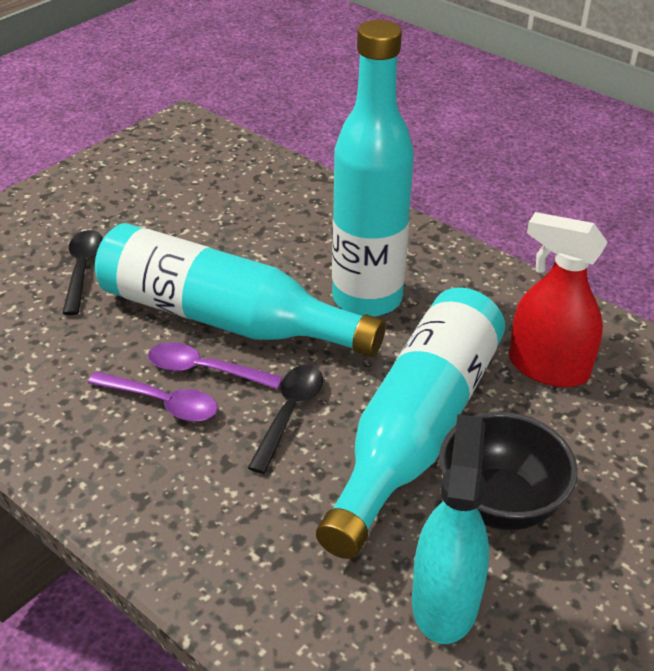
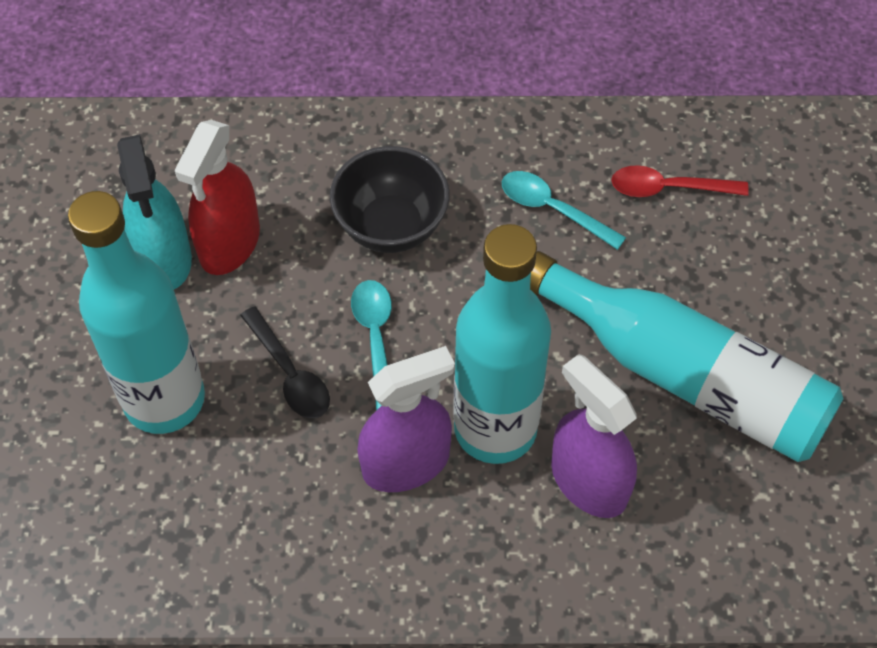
black spoon: 2 -> 1
purple spoon: 2 -> 0
purple spray bottle: 0 -> 2
red spoon: 0 -> 1
turquoise spoon: 0 -> 2

